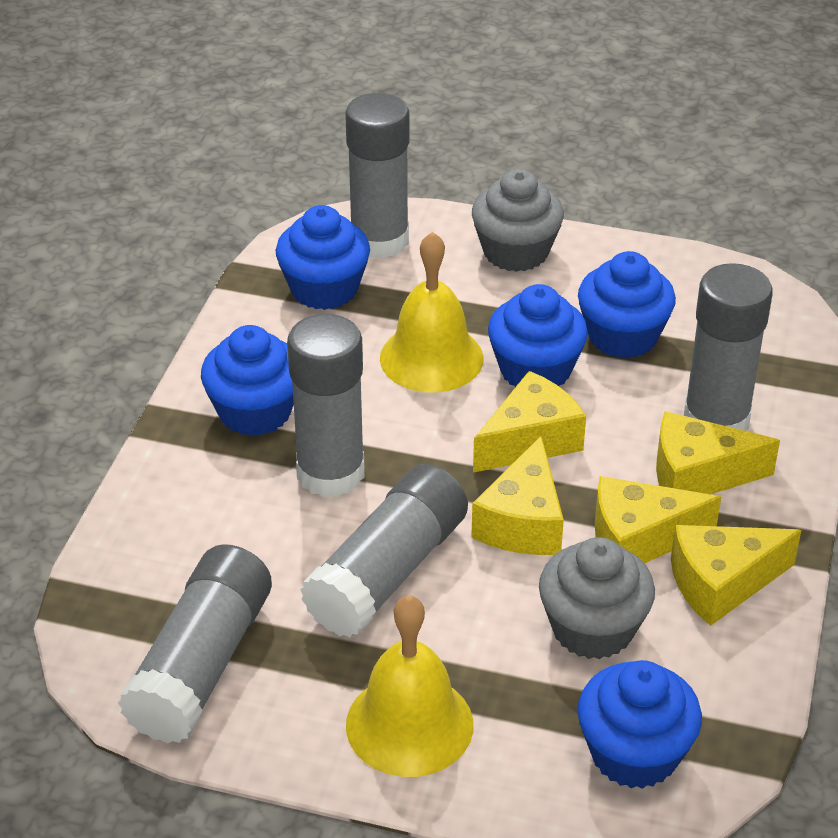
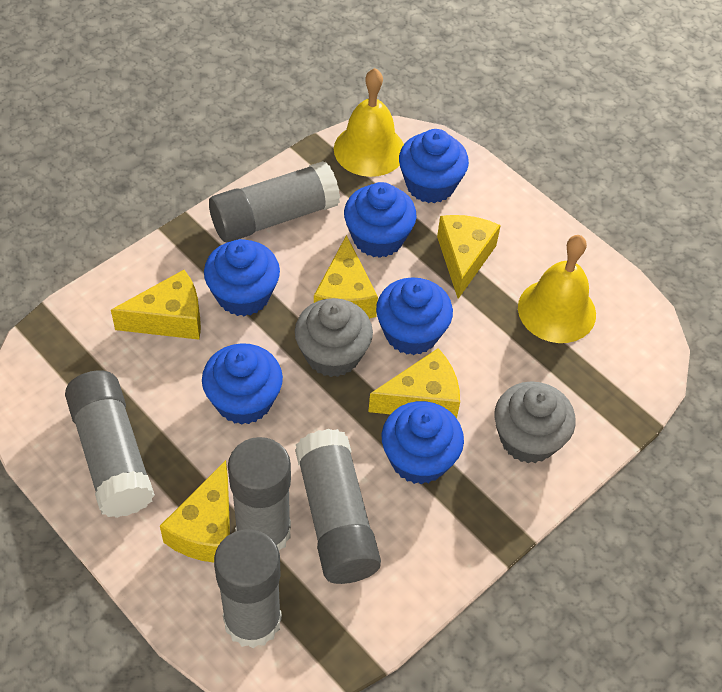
blue cupcake: 5 -> 6

